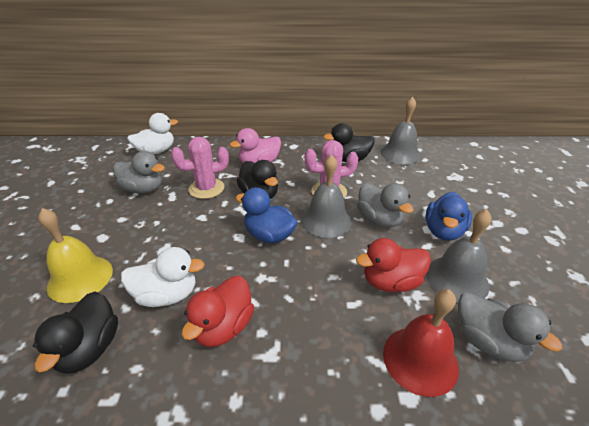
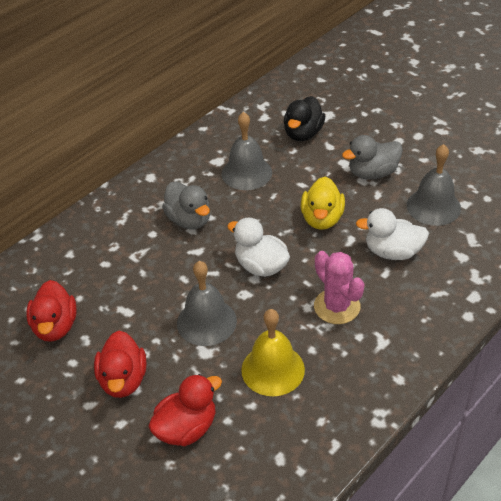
black duck: 3 -> 1
blue duck: 2 -> 0
grey duck: 3 -> 2
pink cactus: 2 -> 1
pink duck: 1 -> 0
red bell: 1 -> 0
red duck: 2 -> 3
yellow duck: 0 -> 1

